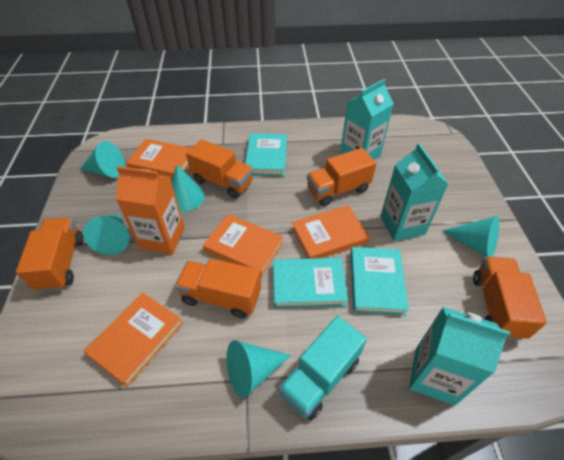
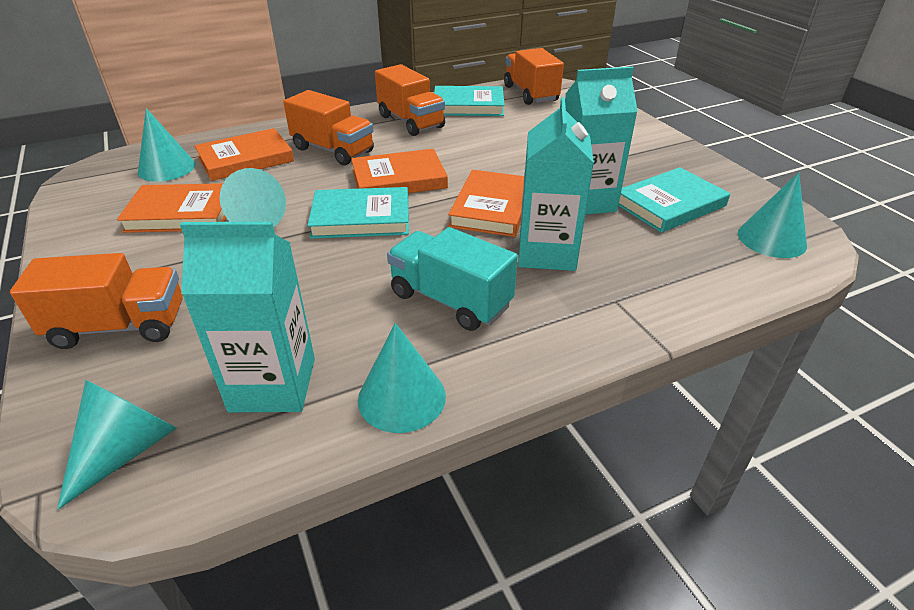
orange carton: 1 -> 0
orange truck: 5 -> 4

